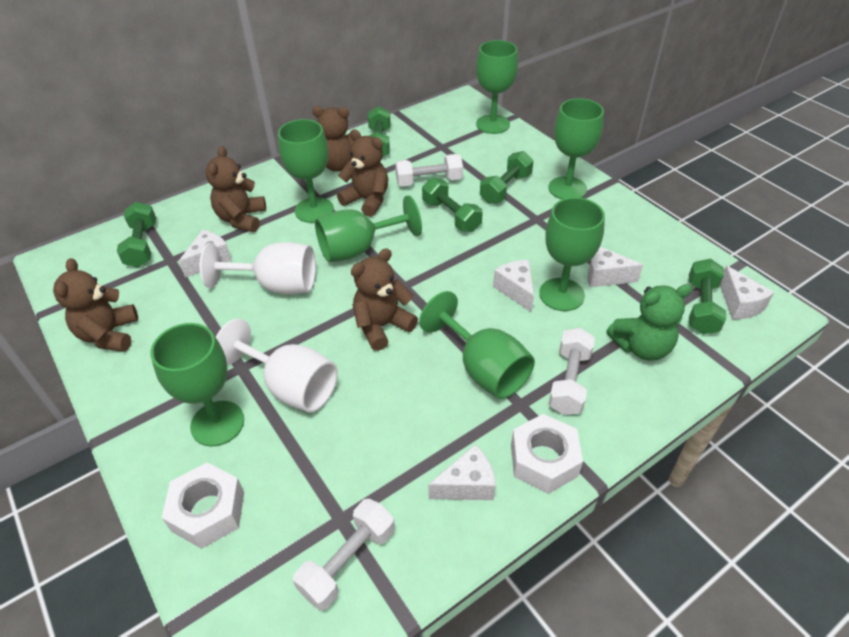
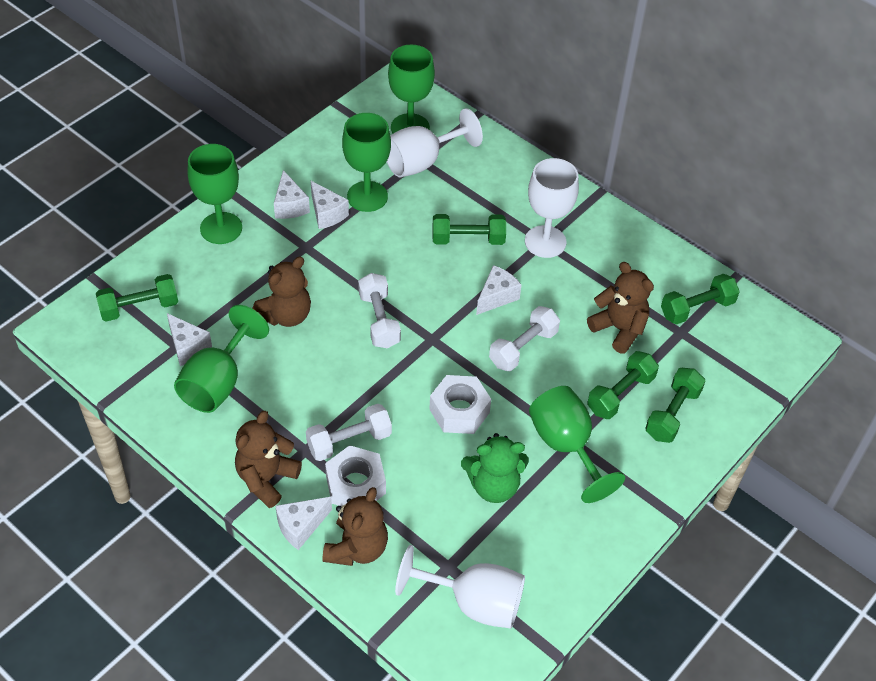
brown teddy bear: 5 -> 4
green goblet: 7 -> 5
white goblet: 2 -> 3

